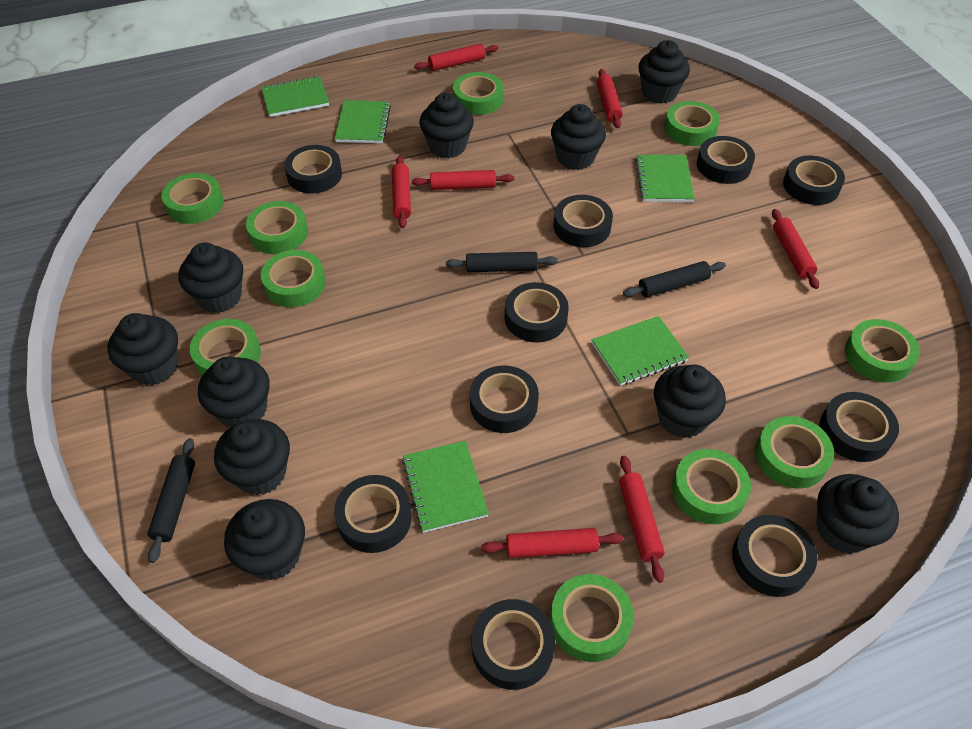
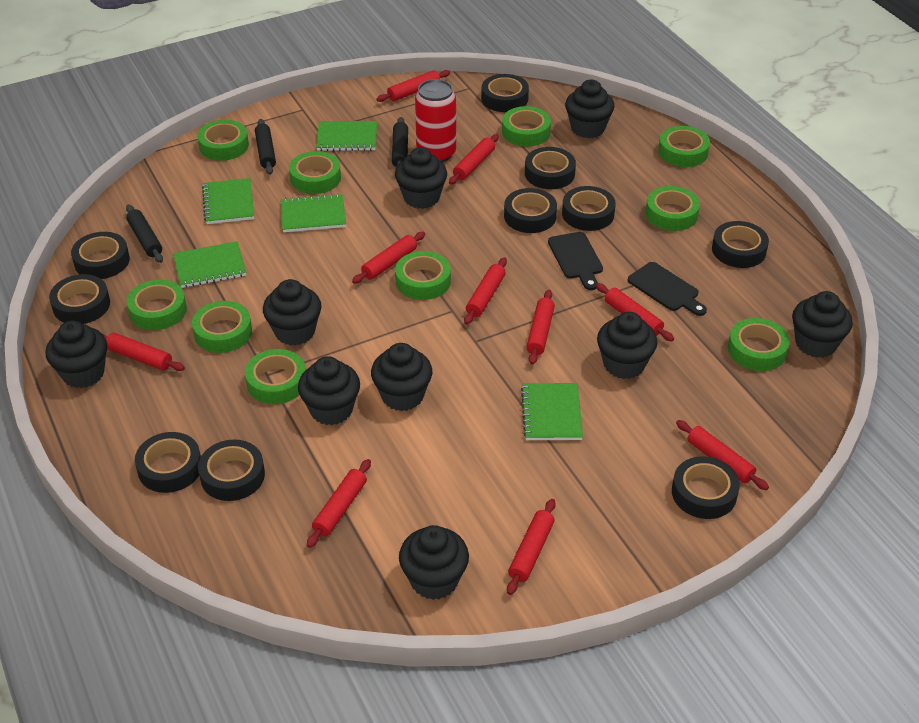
black cupcake: 10 -> 9
black cutting board: 0 -> 2
red can: 0 -> 1
red rolling pin: 7 -> 10

